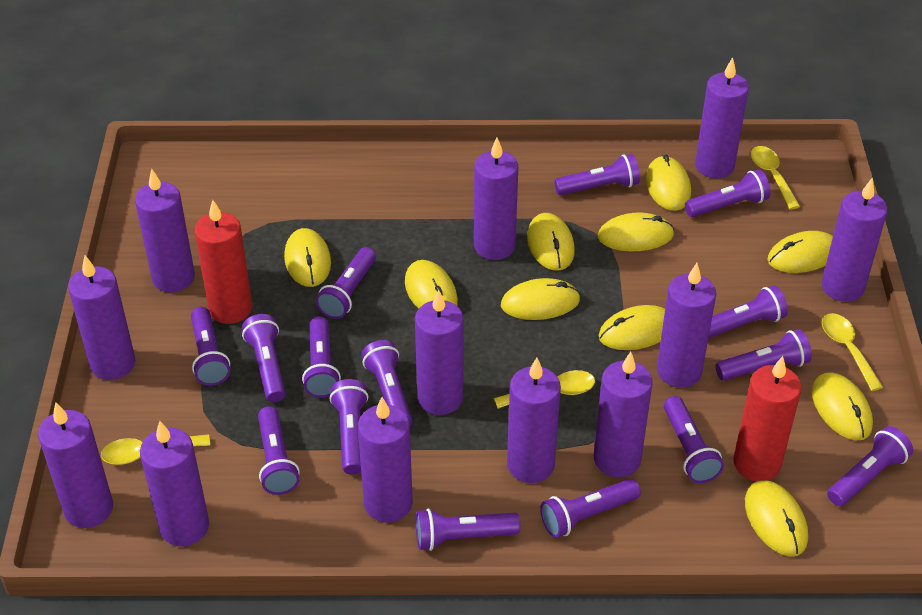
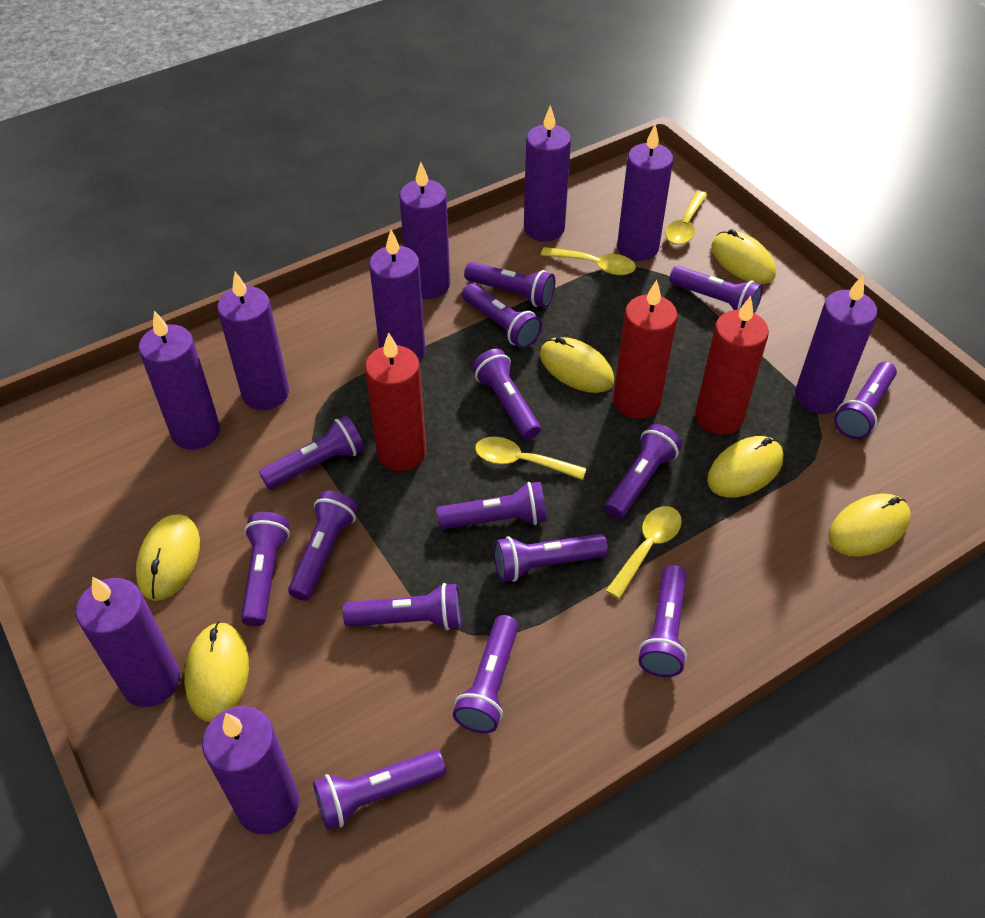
purple candle: 12 -> 9
red candle: 2 -> 3
yellow mouse: 10 -> 6

